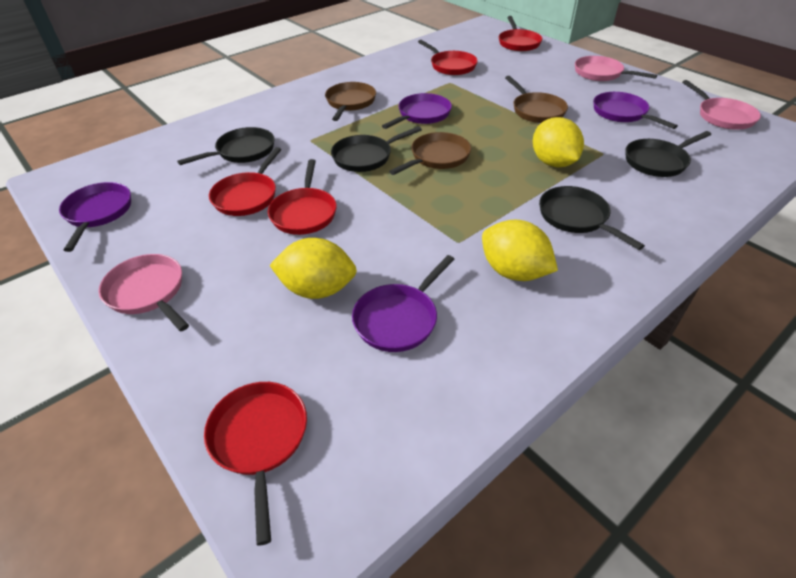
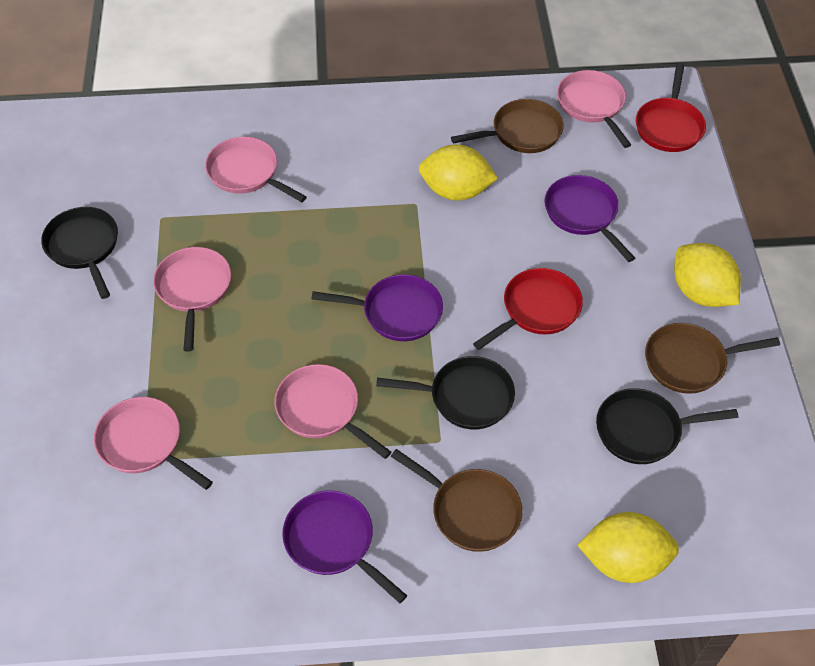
black pan: 4 -> 3
pink pan: 3 -> 5
purple pan: 4 -> 3
red pan: 5 -> 2

